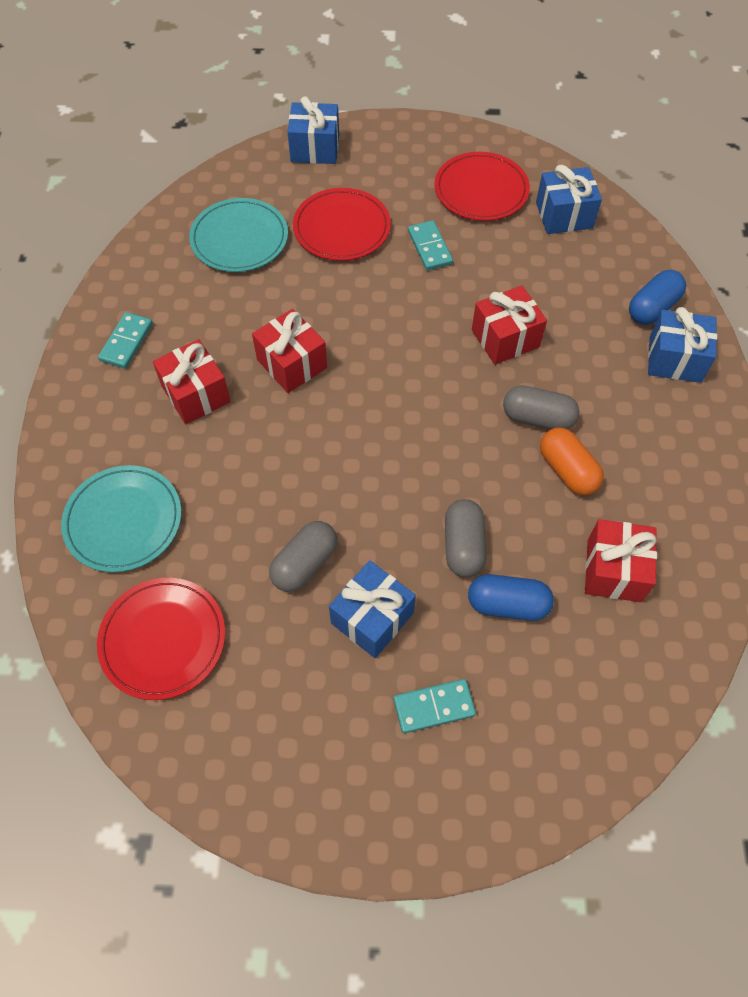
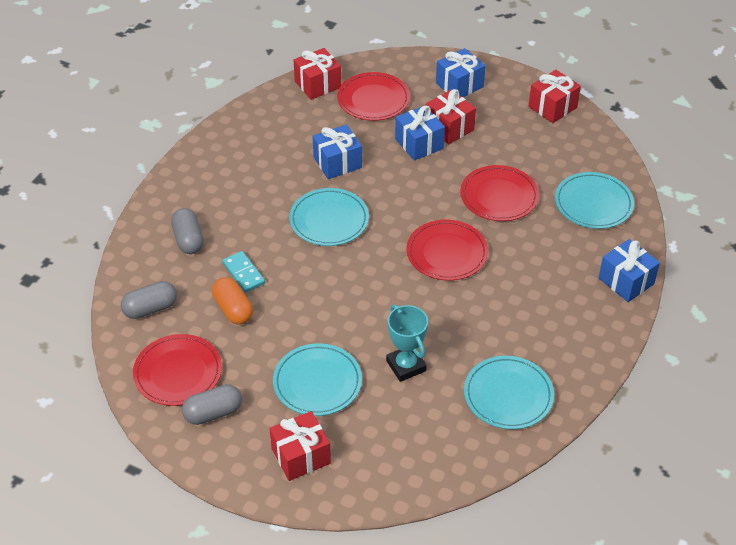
blue capsule: 2 -> 0
red plate: 3 -> 4
turquoise domino: 3 -> 1
turquoise plate: 2 -> 4
turquoise trophy: 0 -> 1

